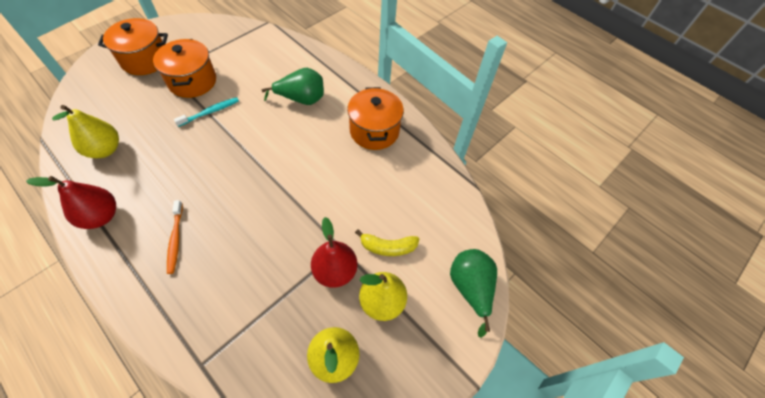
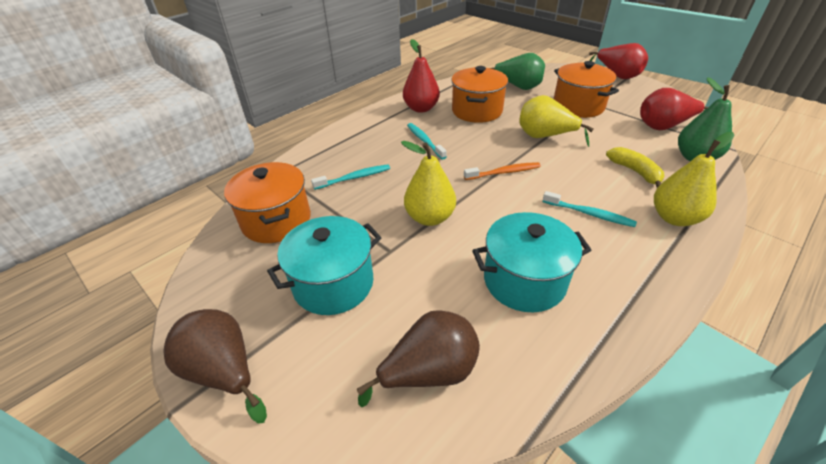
brown pear: 0 -> 2
red pear: 2 -> 3
turquoise pot: 0 -> 2
turquoise toothbrush: 1 -> 3

